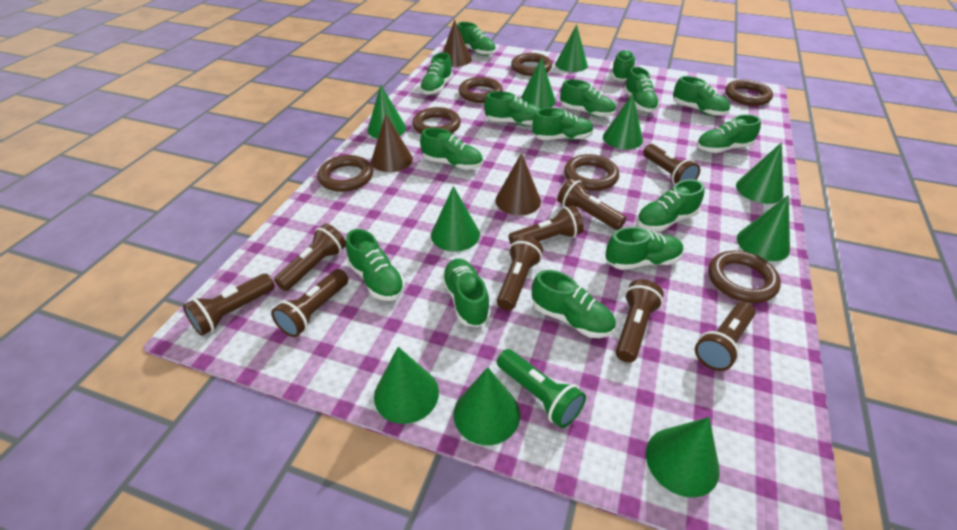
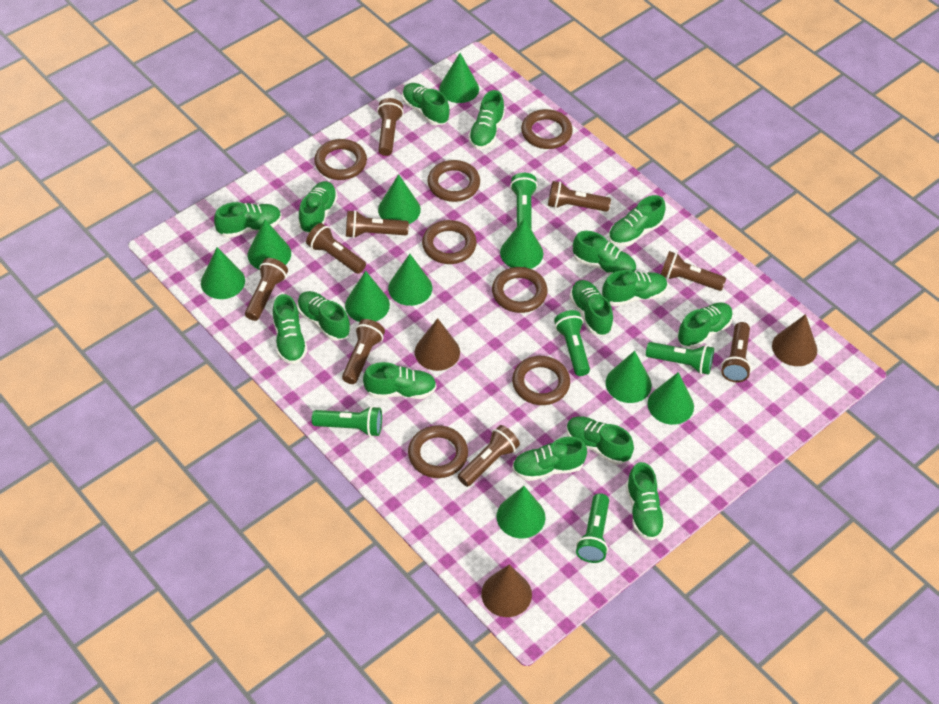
green flashlight: 1 -> 5

